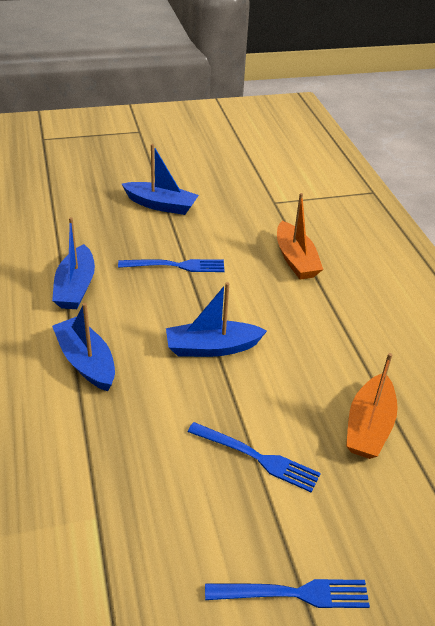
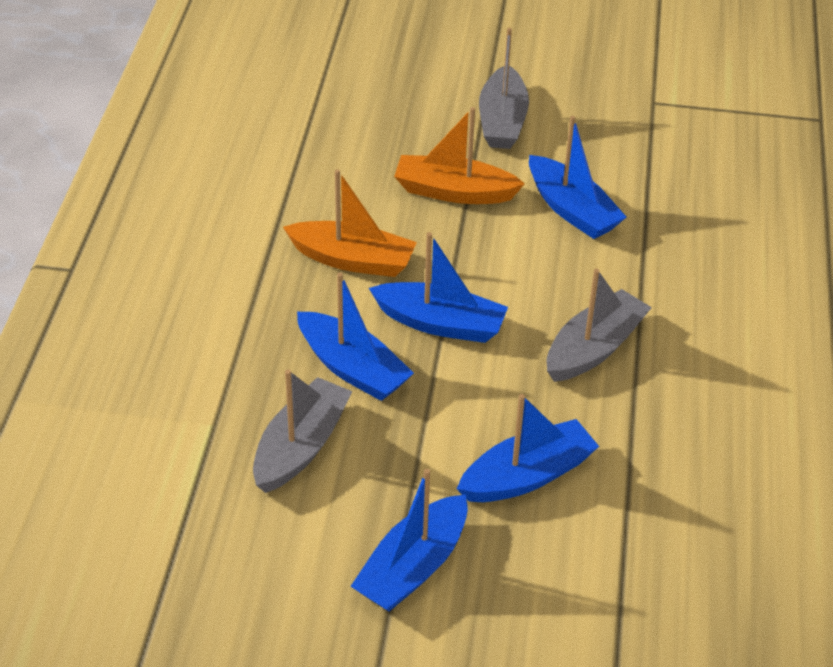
blue boat: 4 -> 5
blue fork: 3 -> 0
grey boat: 0 -> 3

